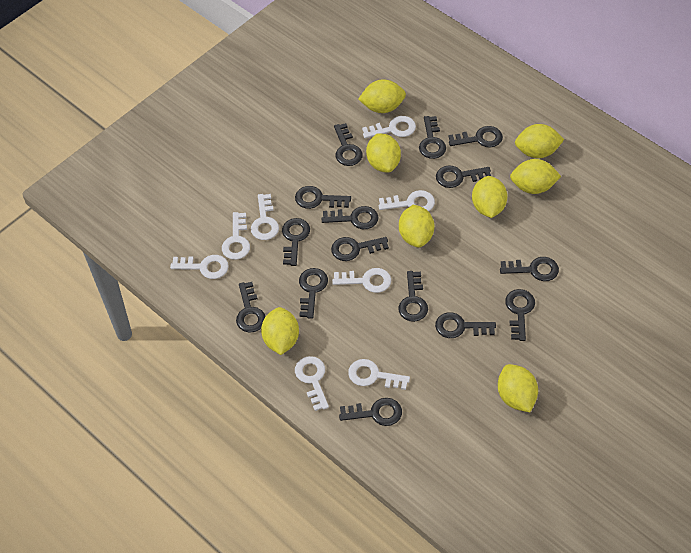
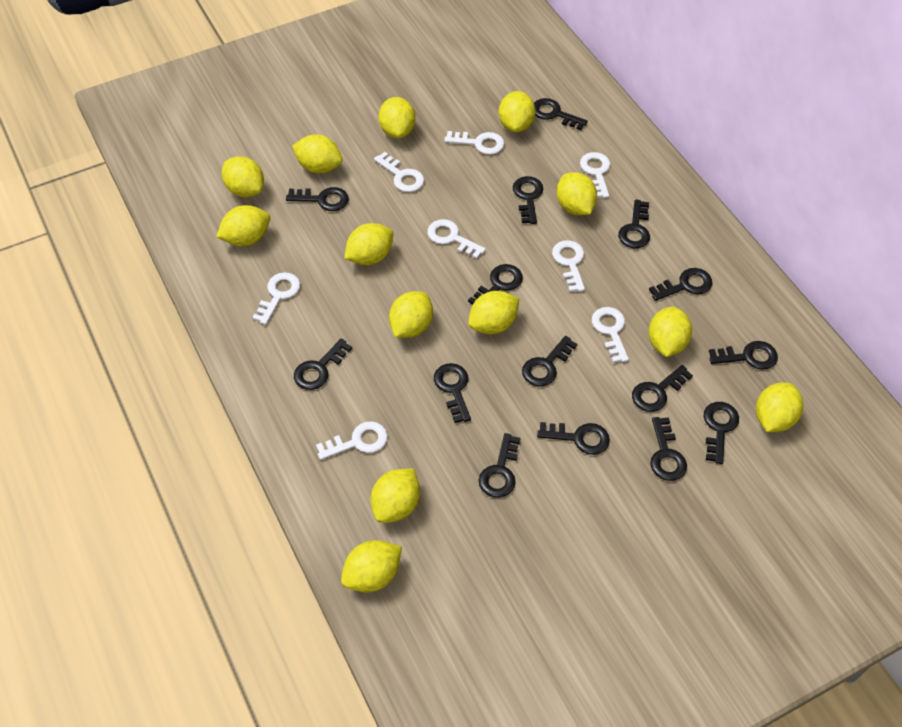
yellow lemon: 8 -> 13

